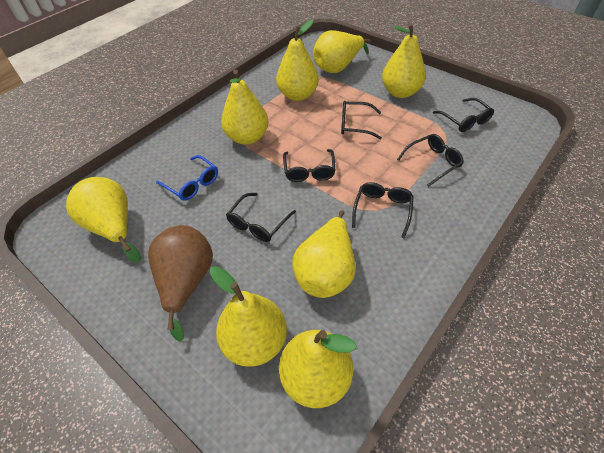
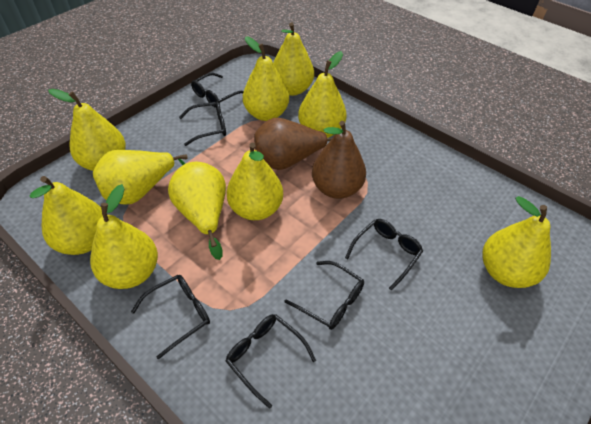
blue glasses: 1 -> 0
brown pear: 1 -> 2
yellow pear: 8 -> 10

